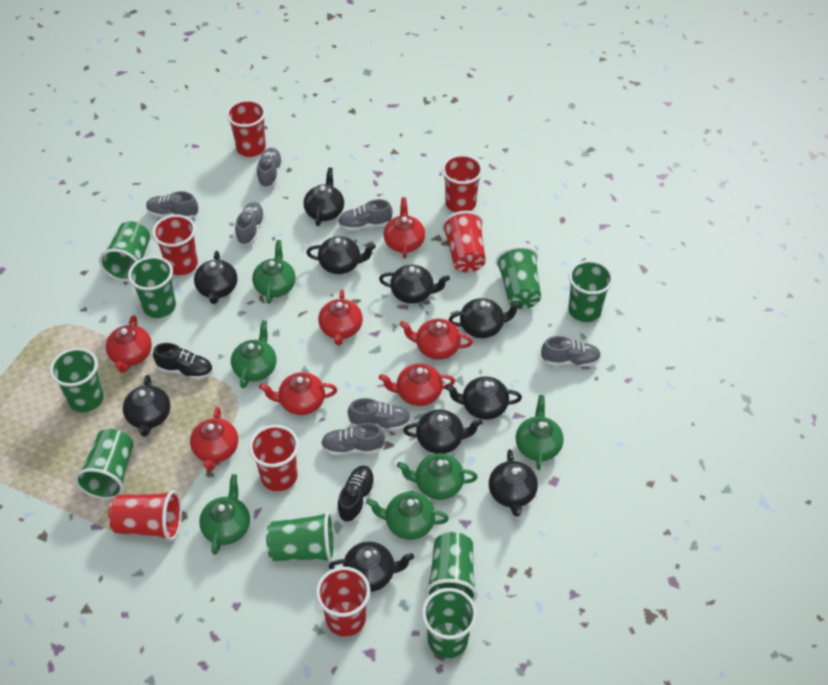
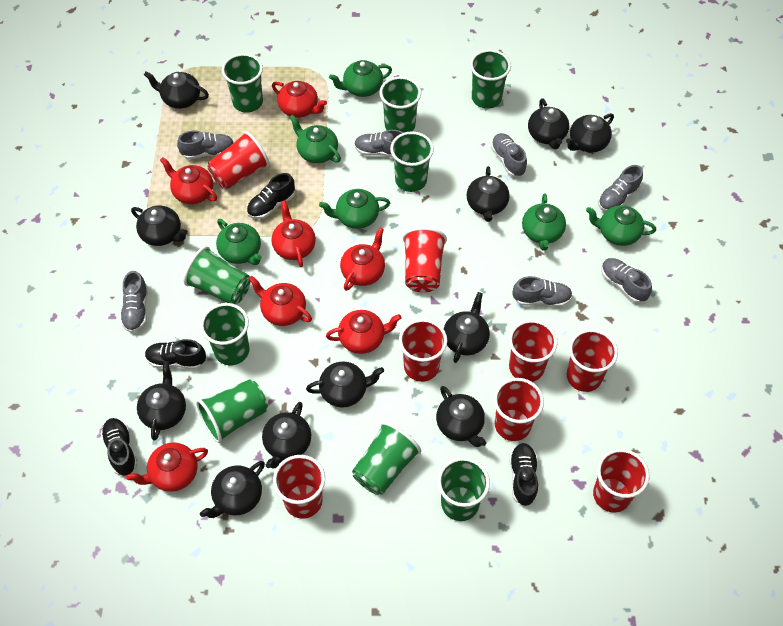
black shoe: 2 -> 4
black teapot: 10 -> 11
red cup: 7 -> 8

